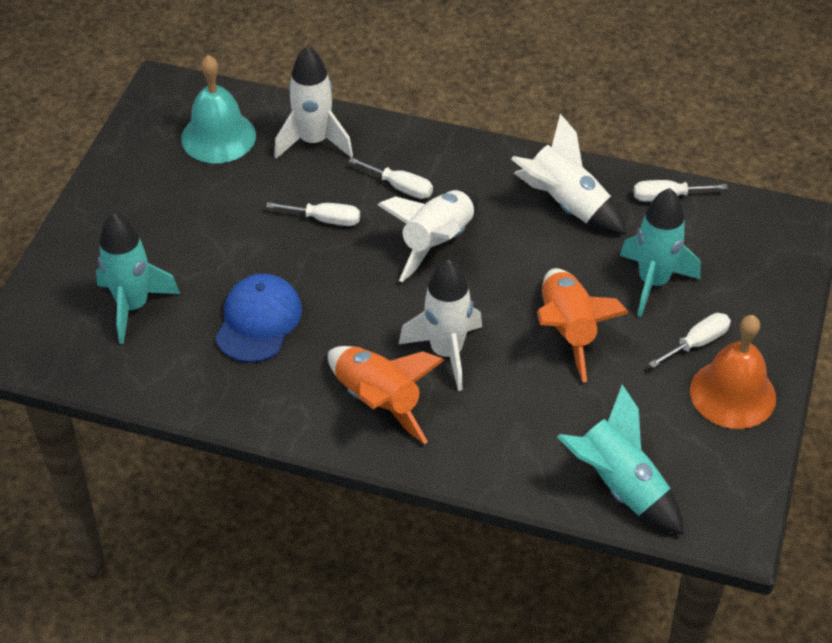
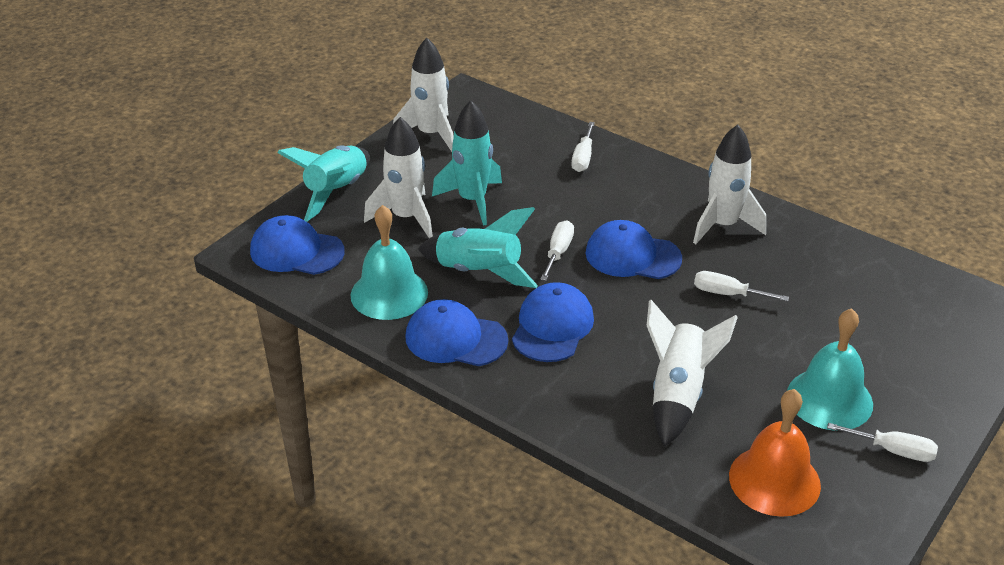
blue cap: 1 -> 4
orange rocket: 2 -> 0
turquoise bell: 1 -> 2

